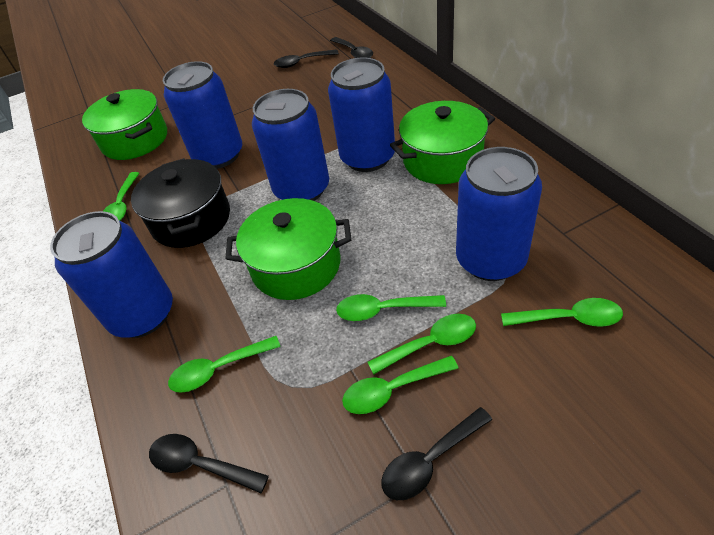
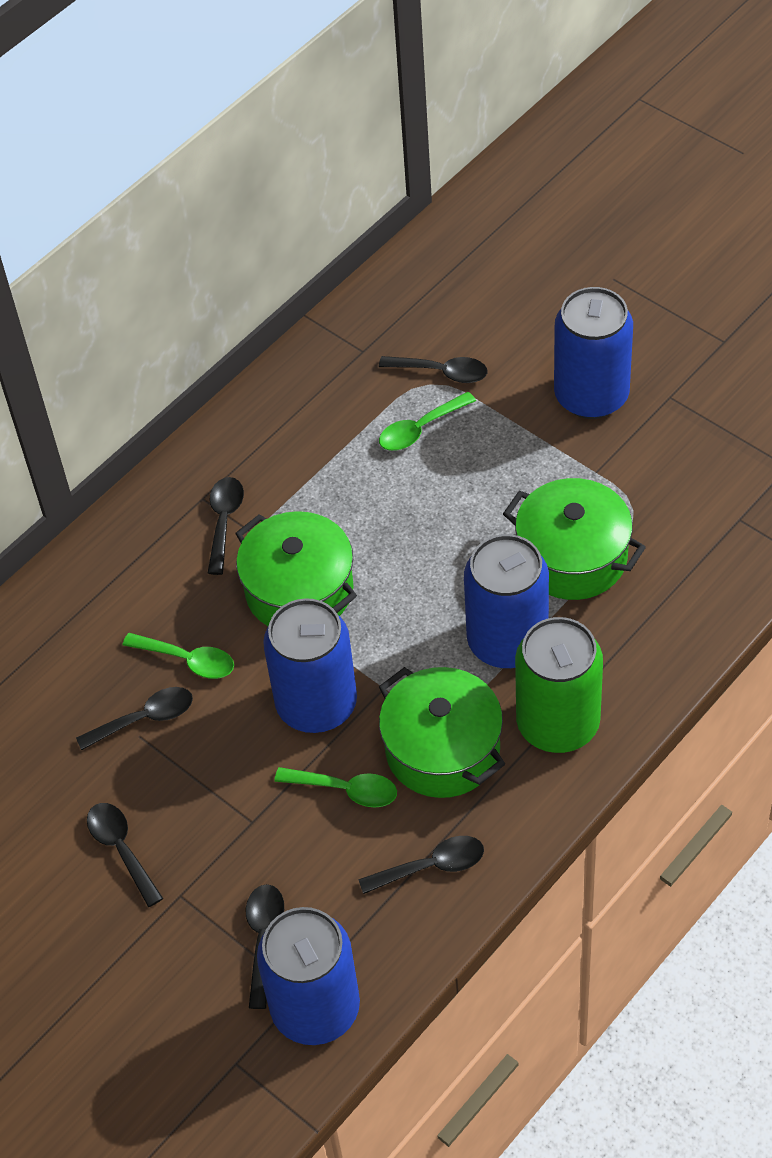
black pot: 1 -> 0
black spoon: 4 -> 6
blue can: 5 -> 4
green can: 0 -> 1
green spoon: 6 -> 3

